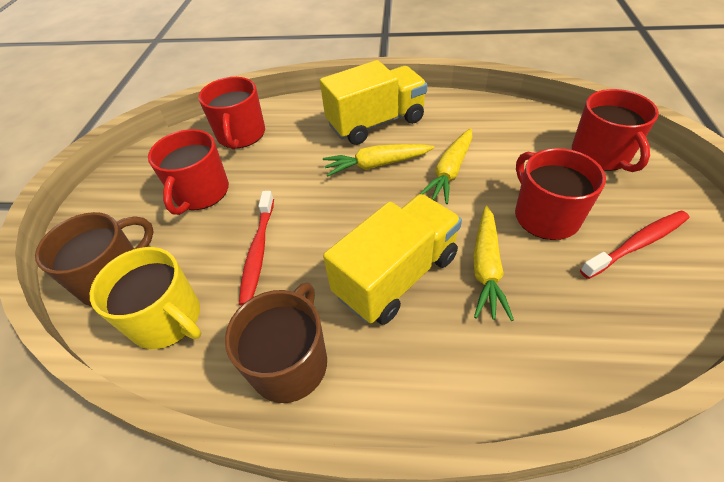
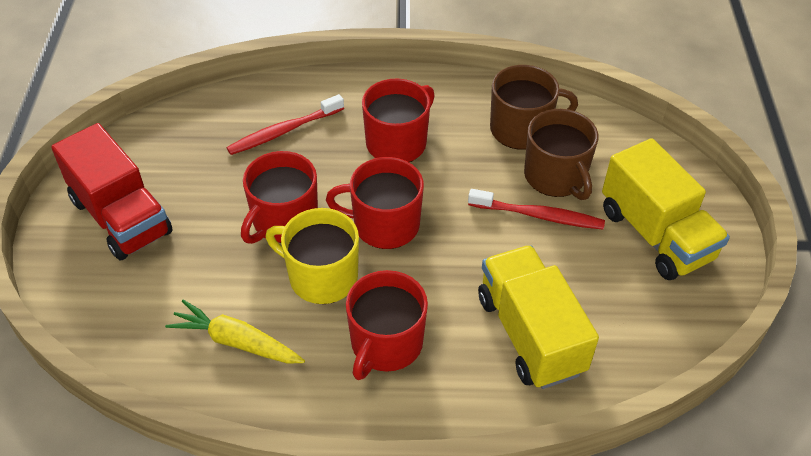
red truck: 0 -> 1
yellow carrot: 3 -> 1

